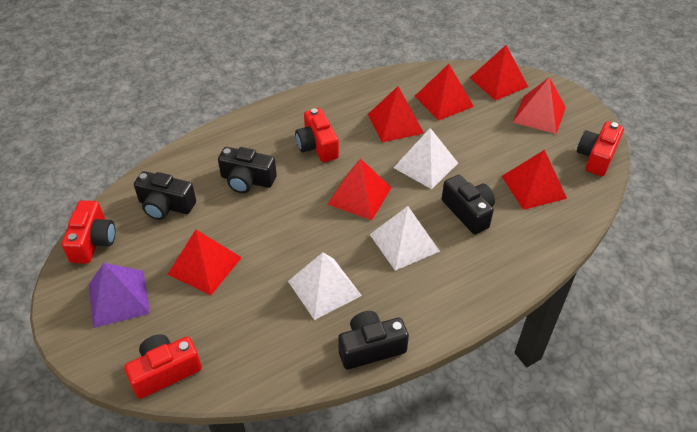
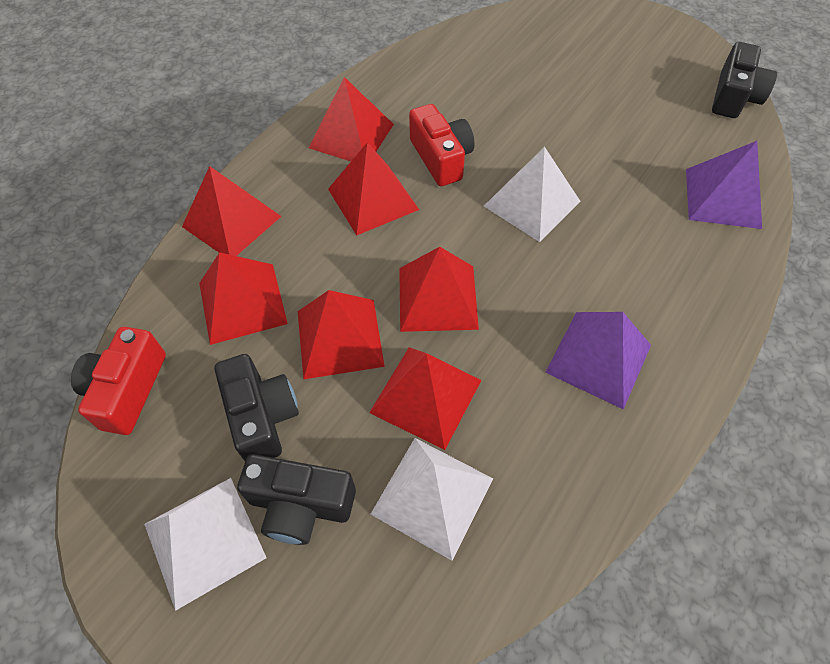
black camera: 4 -> 3
purple pyramid: 1 -> 2
red camera: 4 -> 2

